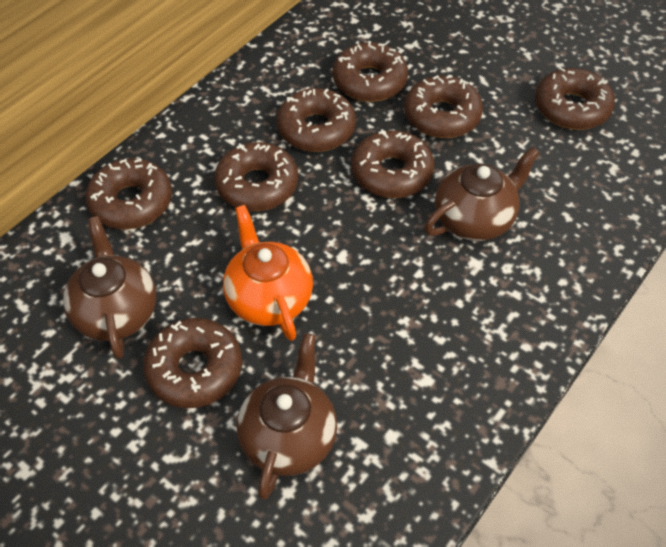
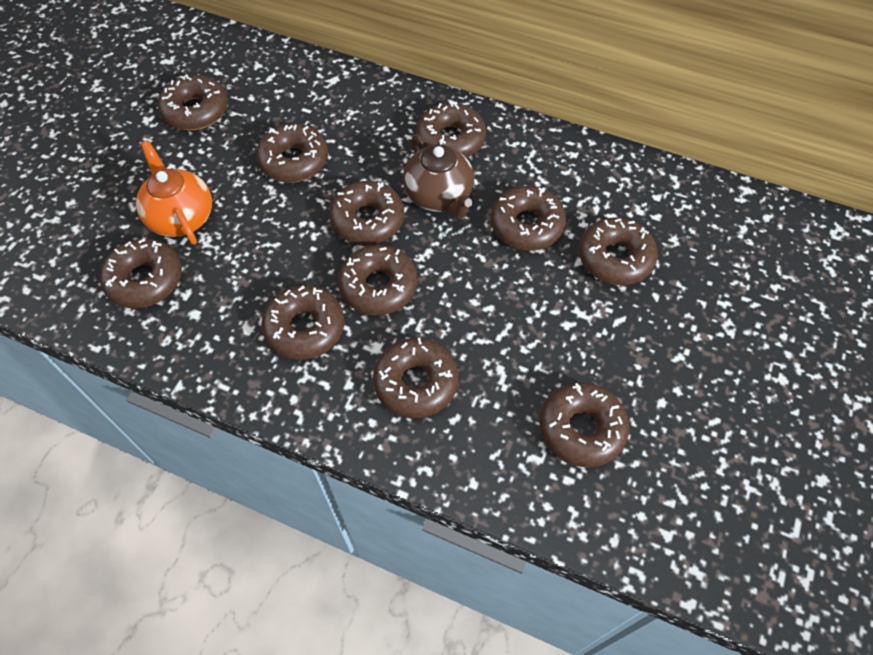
brown donut: 8 -> 11
brown teapot: 3 -> 1

